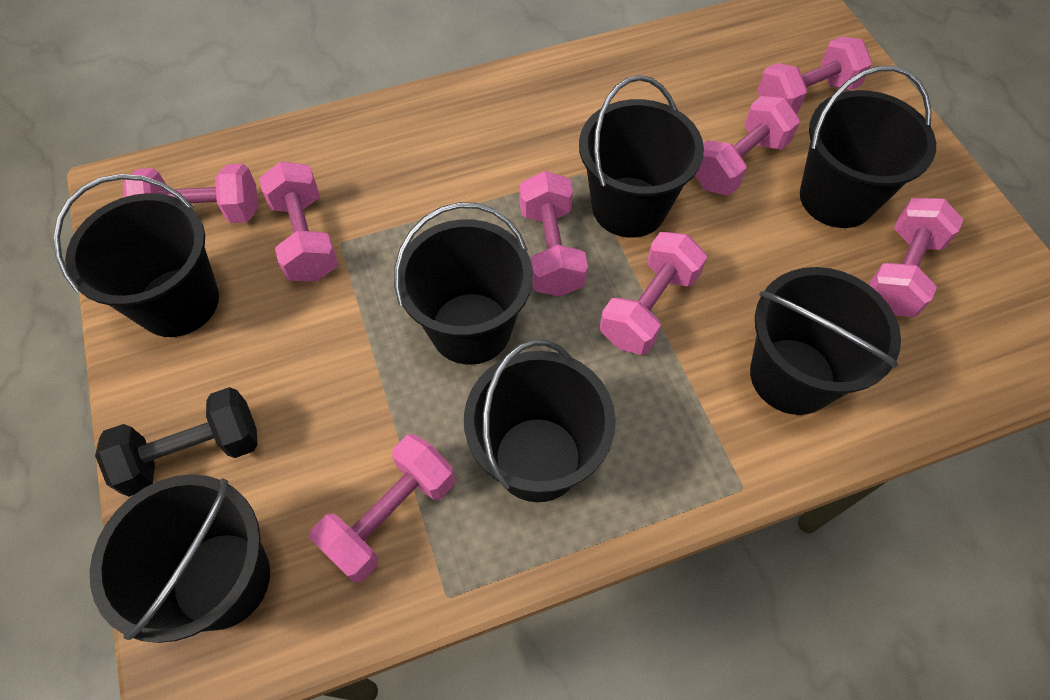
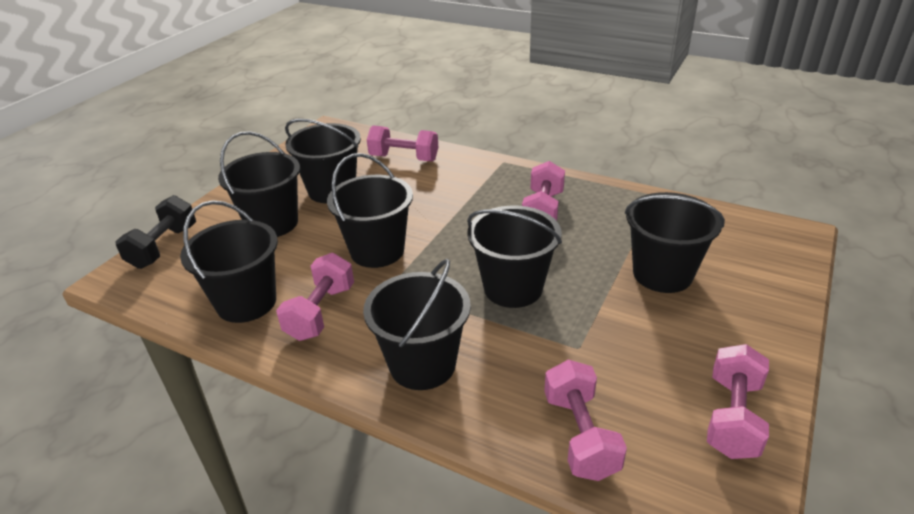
pink dumbbell: 8 -> 5

